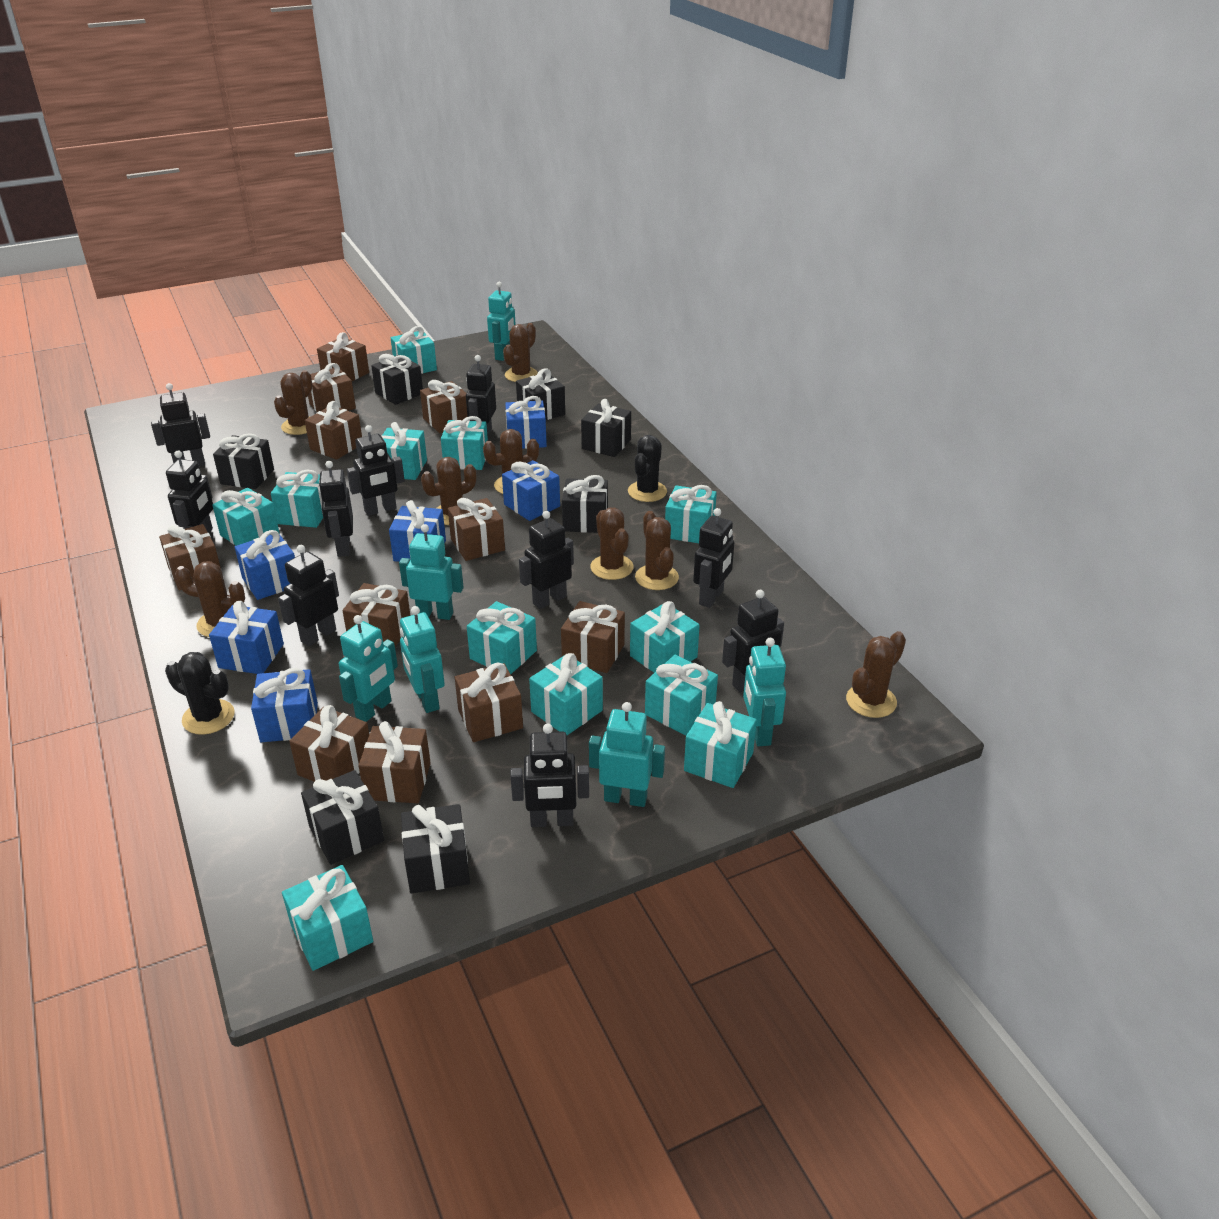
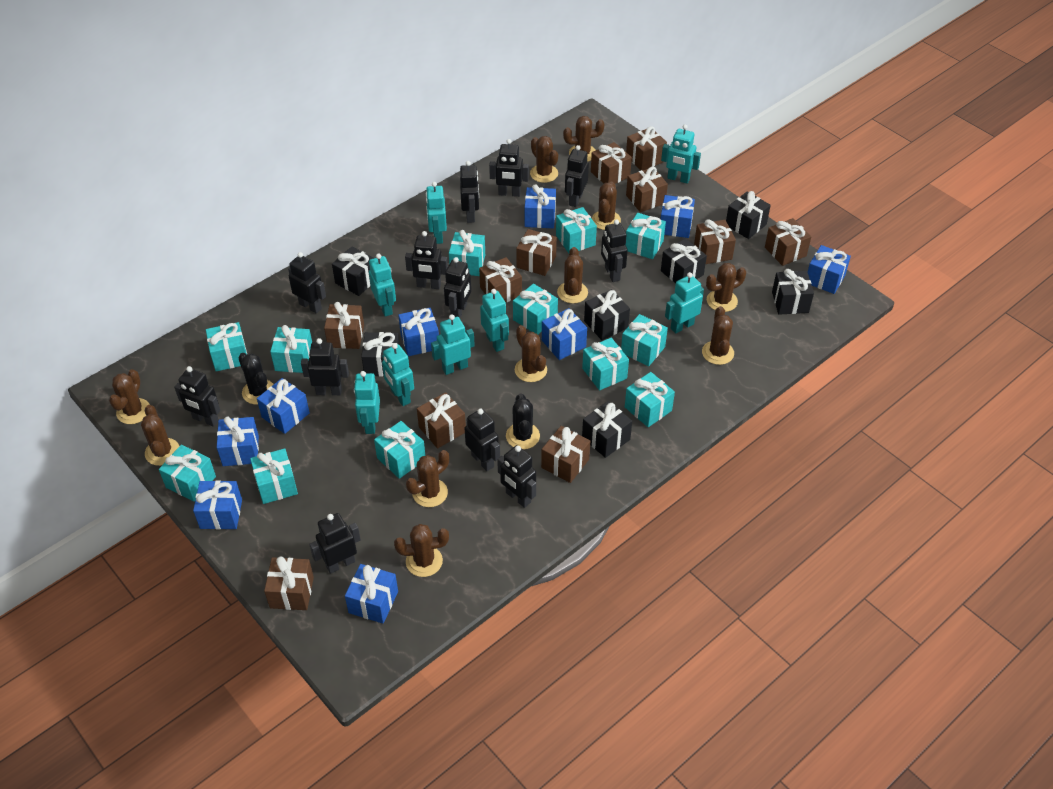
black robot: 10 -> 12
blue gift: 6 -> 9
brown cactus: 8 -> 11
turquoise robot: 6 -> 8

